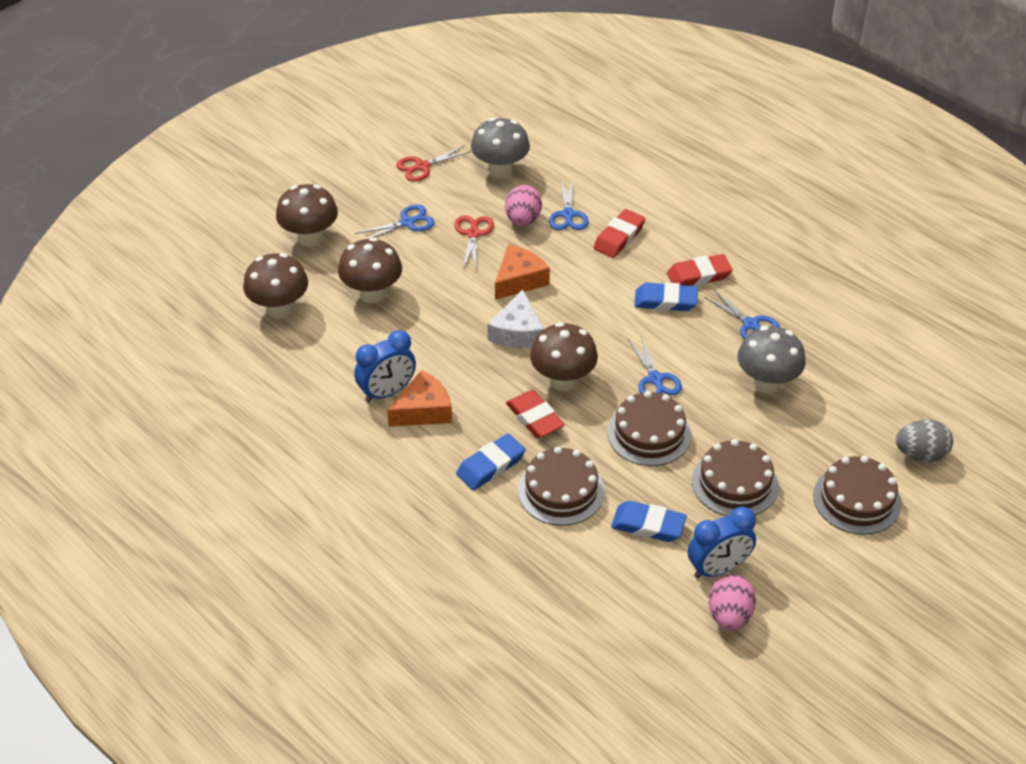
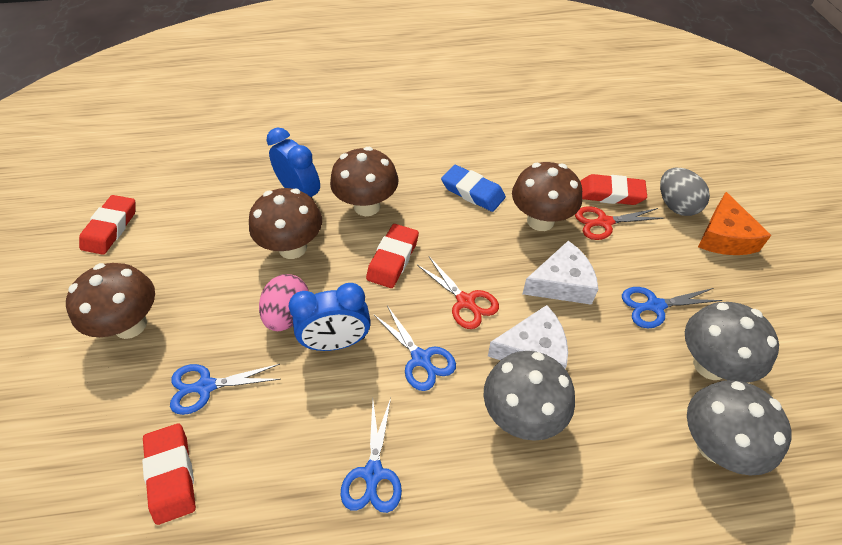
blue eraser: 3 -> 1
brown cake: 4 -> 0
grey mushroom: 2 -> 3
orange cheese: 2 -> 1
pink egg: 2 -> 1
red eraser: 3 -> 4
white cheese: 1 -> 2

